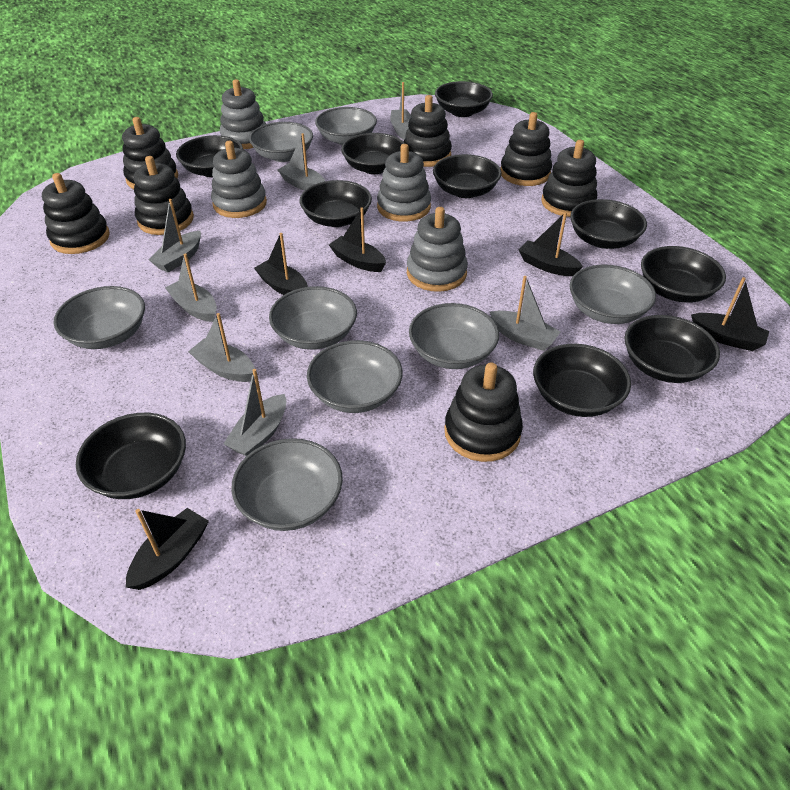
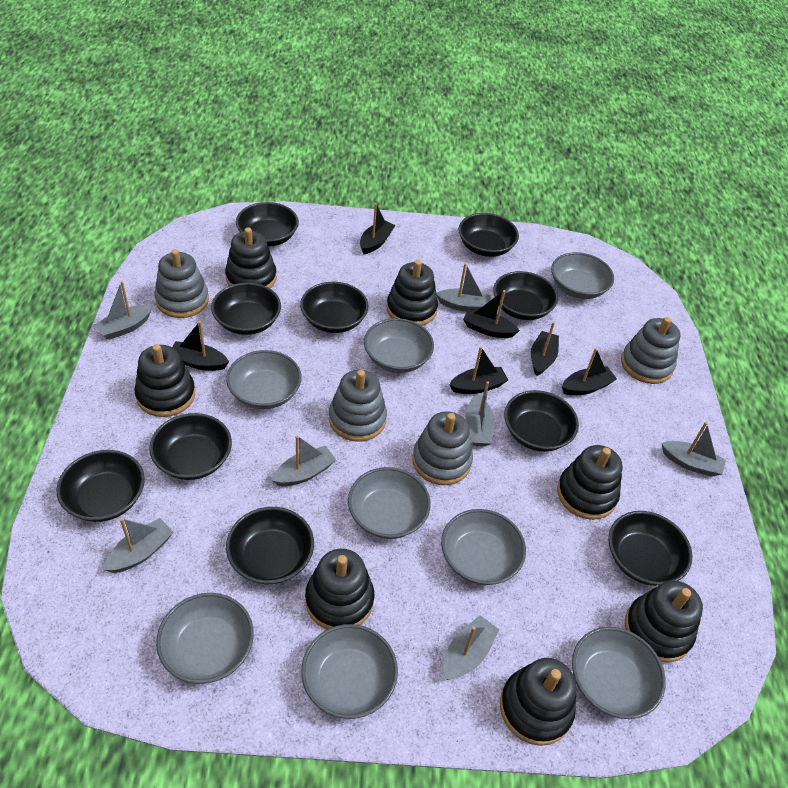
black boat: 5 -> 6

